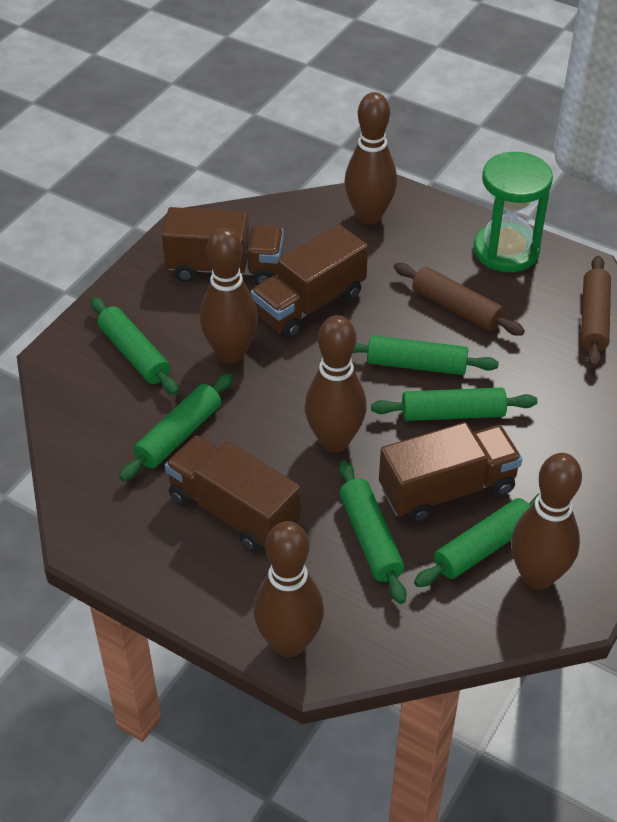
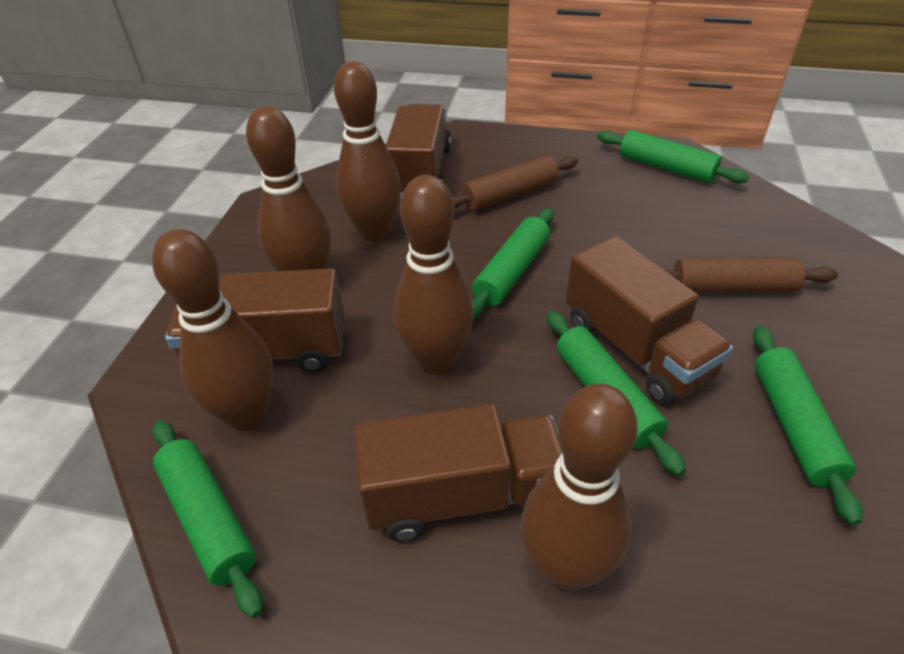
green hourglass: 1 -> 0
green rolling pin: 6 -> 5

